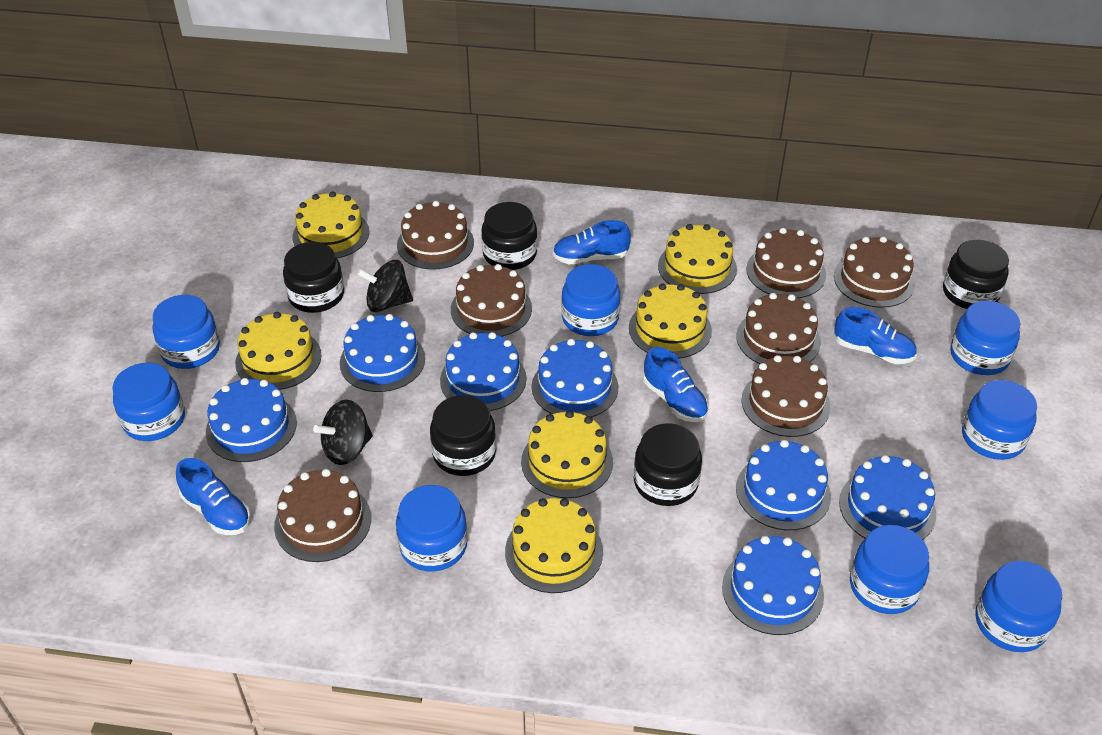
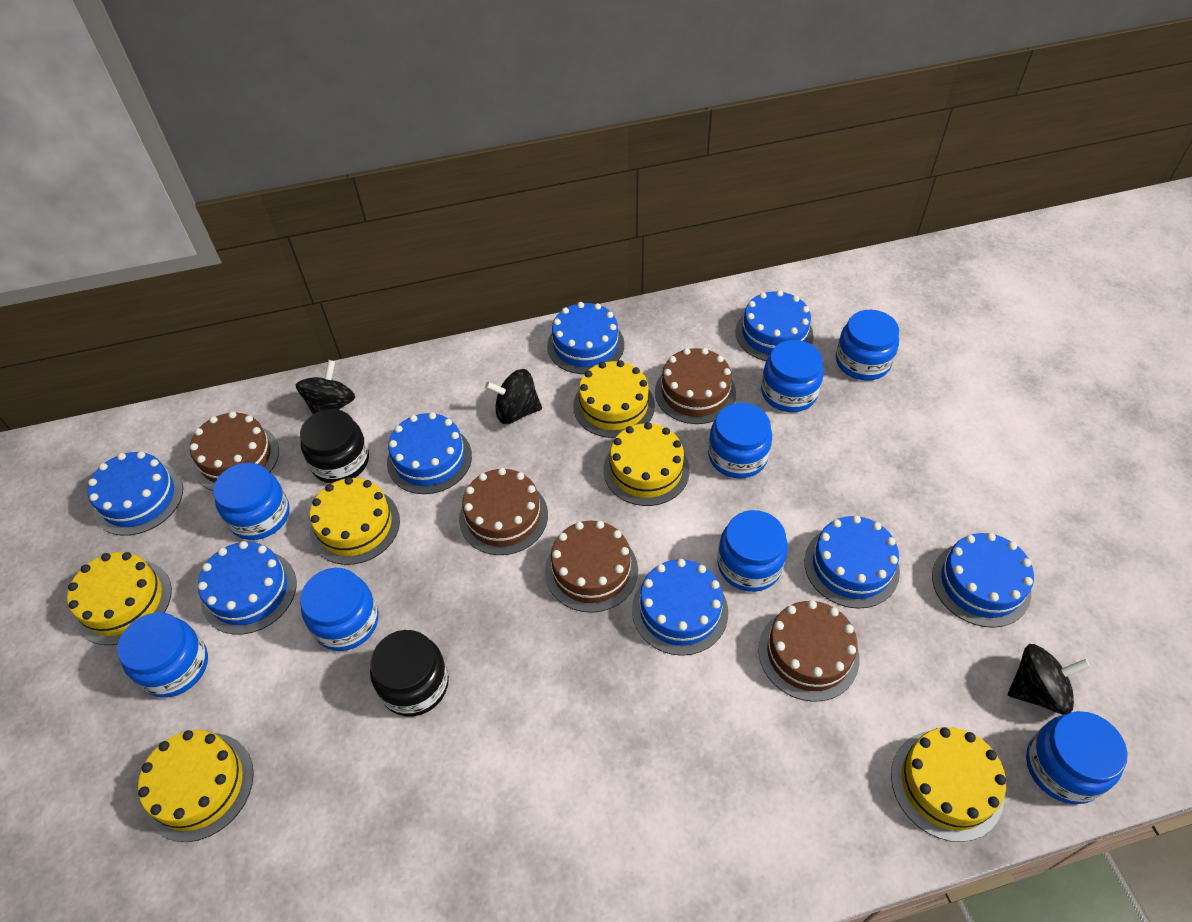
black jar: 5 -> 2
black spinning top: 2 -> 3
blue cake: 7 -> 8
blue shoe: 4 -> 0
brown cake: 7 -> 5

